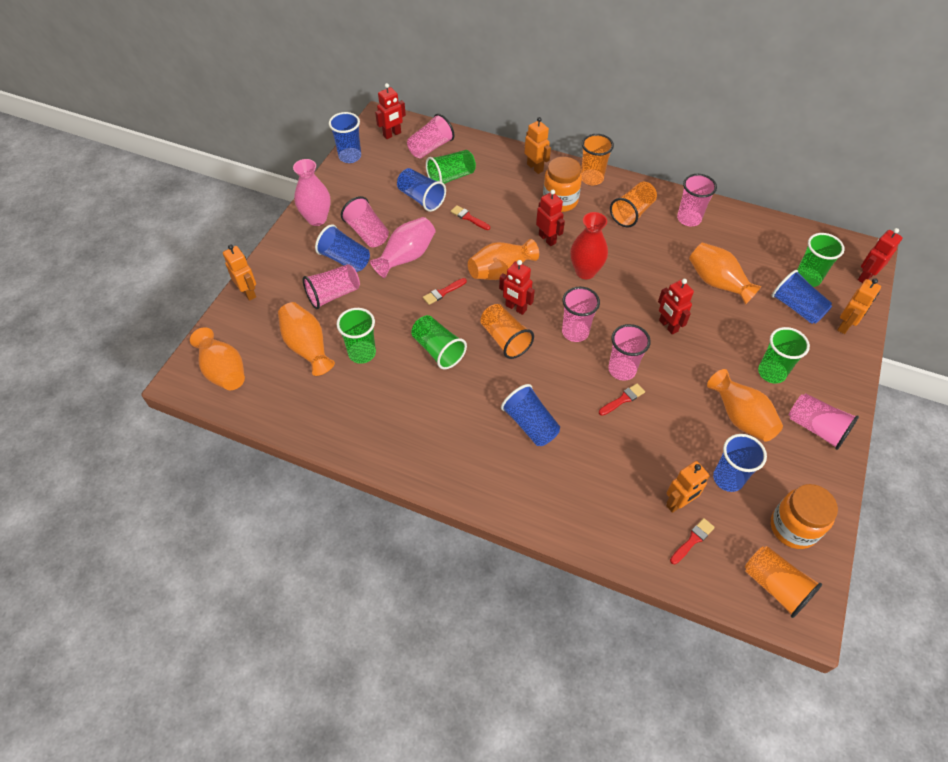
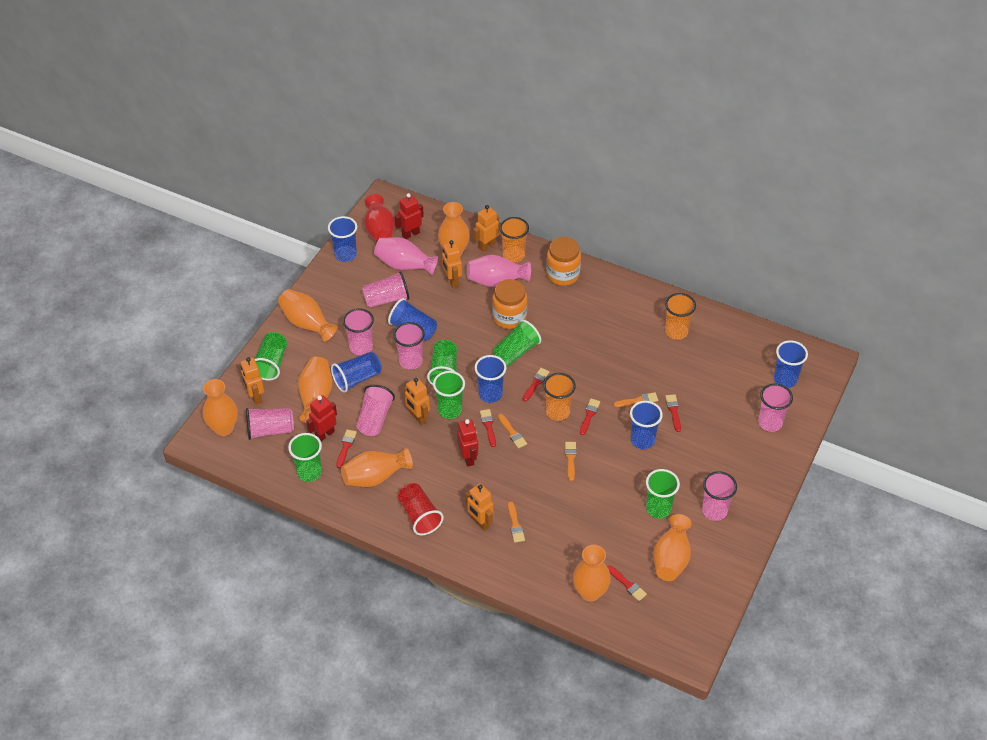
green cup: 5 -> 6
orange brush: 0 -> 4
orange cup: 4 -> 3
orange robot: 4 -> 5
orange vase: 5 -> 7
red brush: 4 -> 6
red cup: 0 -> 1
red robot: 5 -> 3

